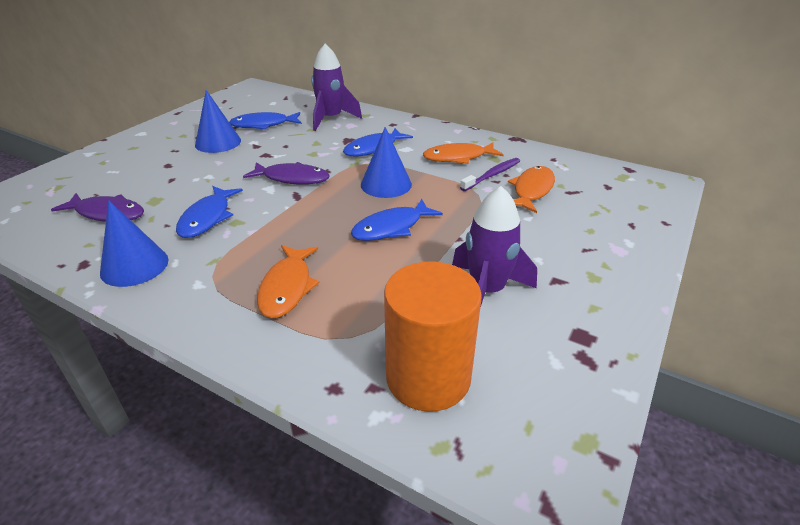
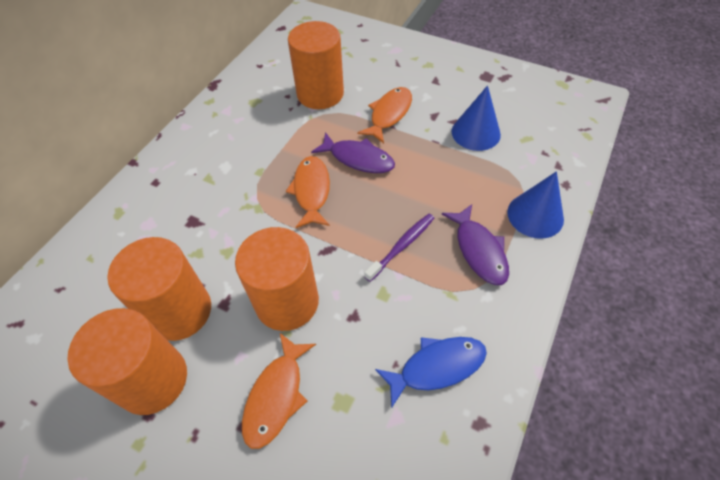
blue cone: 3 -> 2
blue fish: 4 -> 1
orange cylinder: 1 -> 4
purple rocket: 2 -> 0

